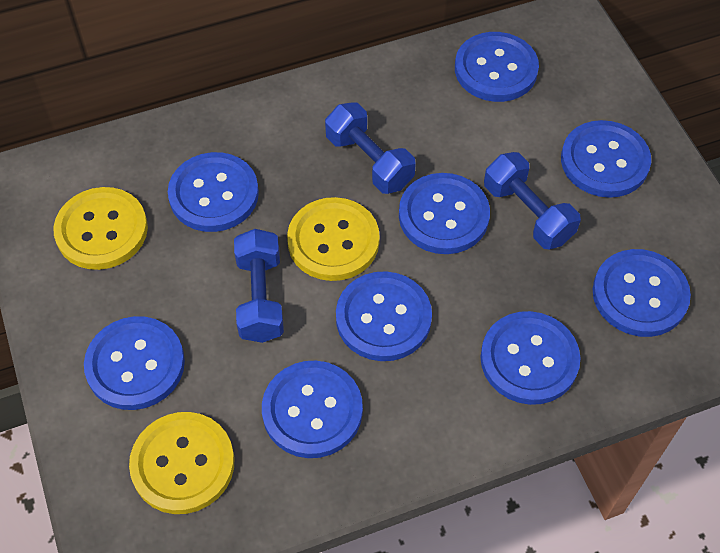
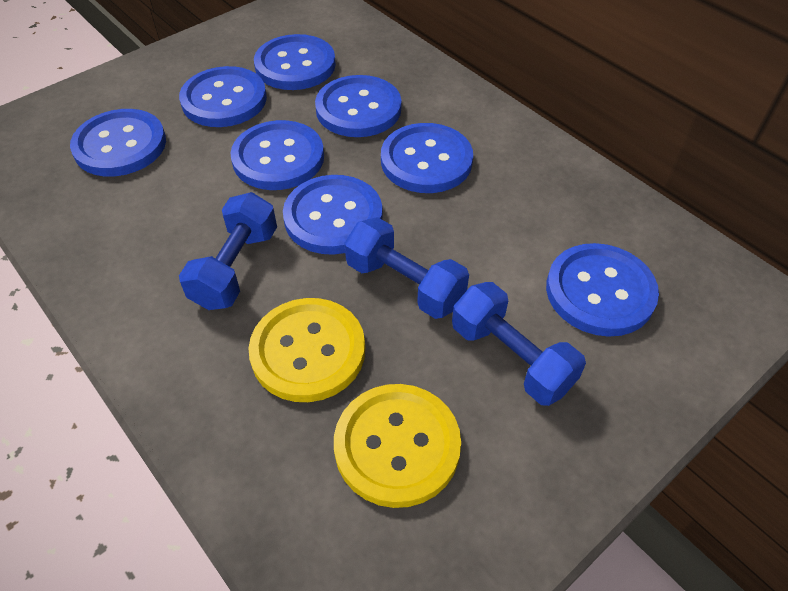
blue button: 9 -> 8
yellow button: 3 -> 2

